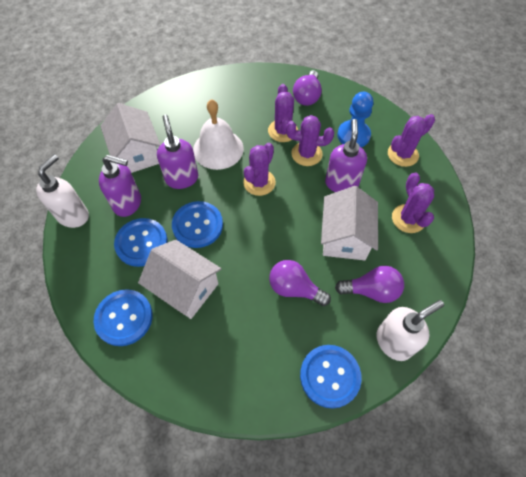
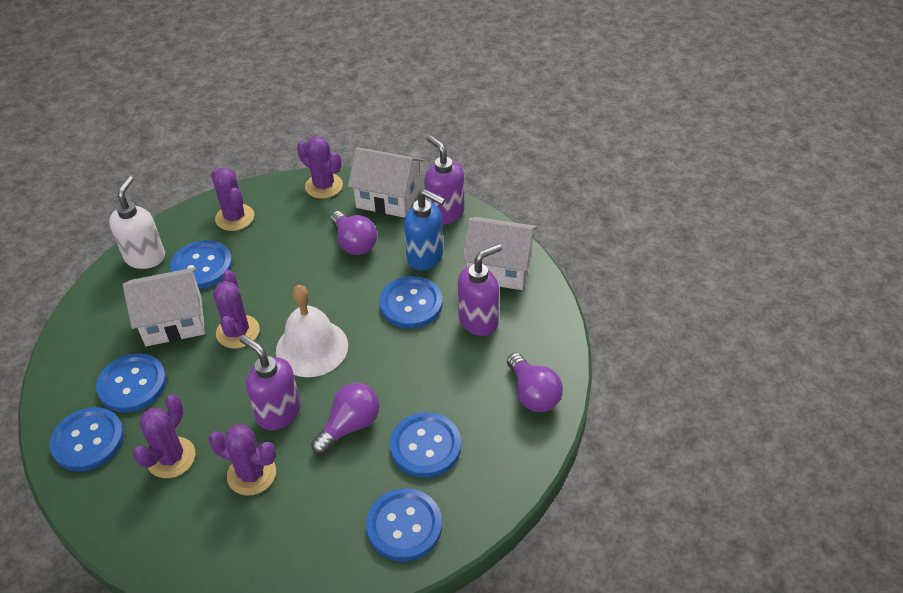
blue button: 4 -> 6
blue pawn: 1 -> 0
blue soap dispenser: 0 -> 1
white soap dispenser: 2 -> 1

